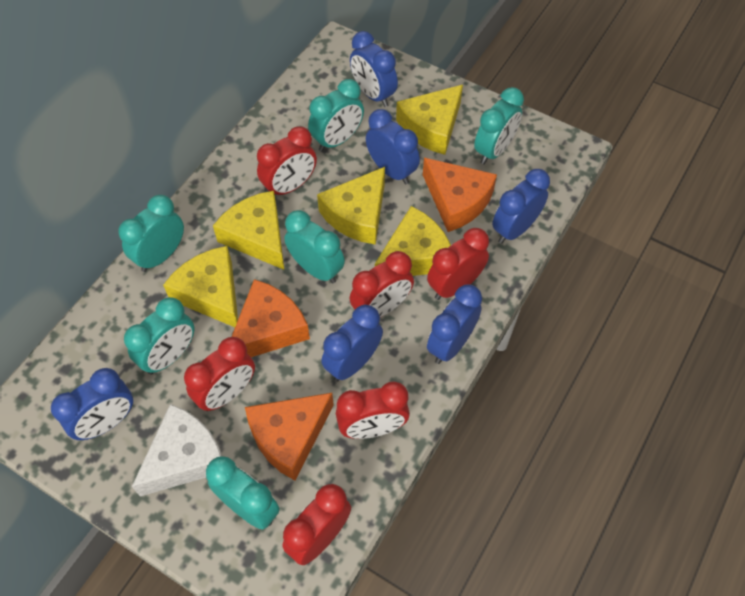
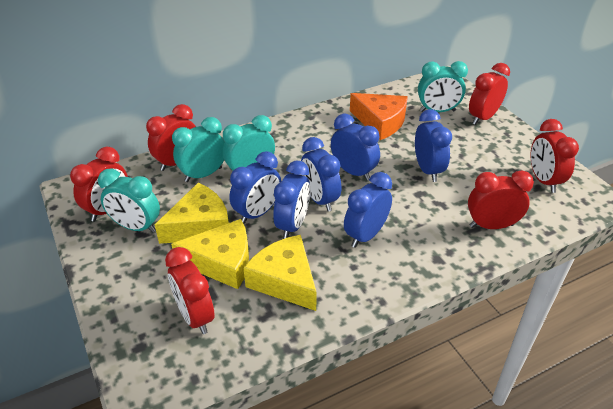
orange cheese: 3 -> 1
turquoise clock: 6 -> 4
white cheese: 1 -> 0
yellow cheese: 5 -> 3

